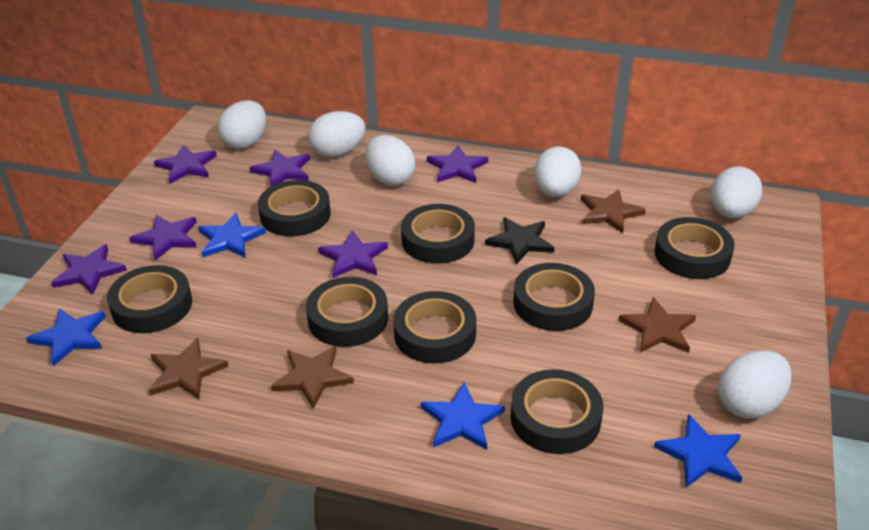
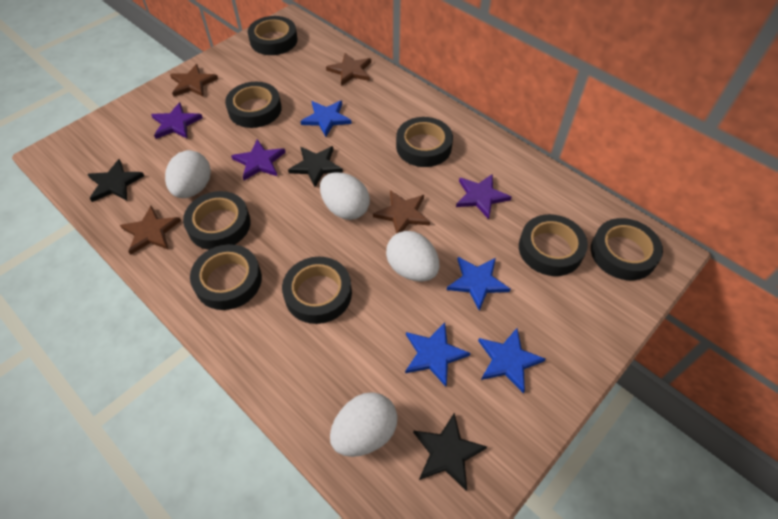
black star: 1 -> 3
purple star: 6 -> 3
white egg: 6 -> 4

